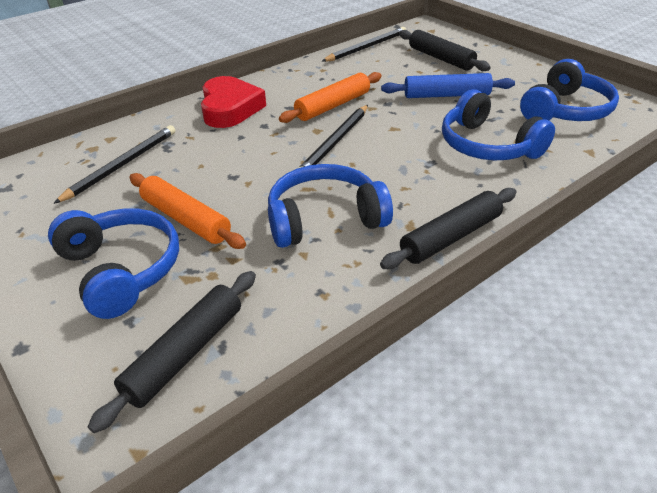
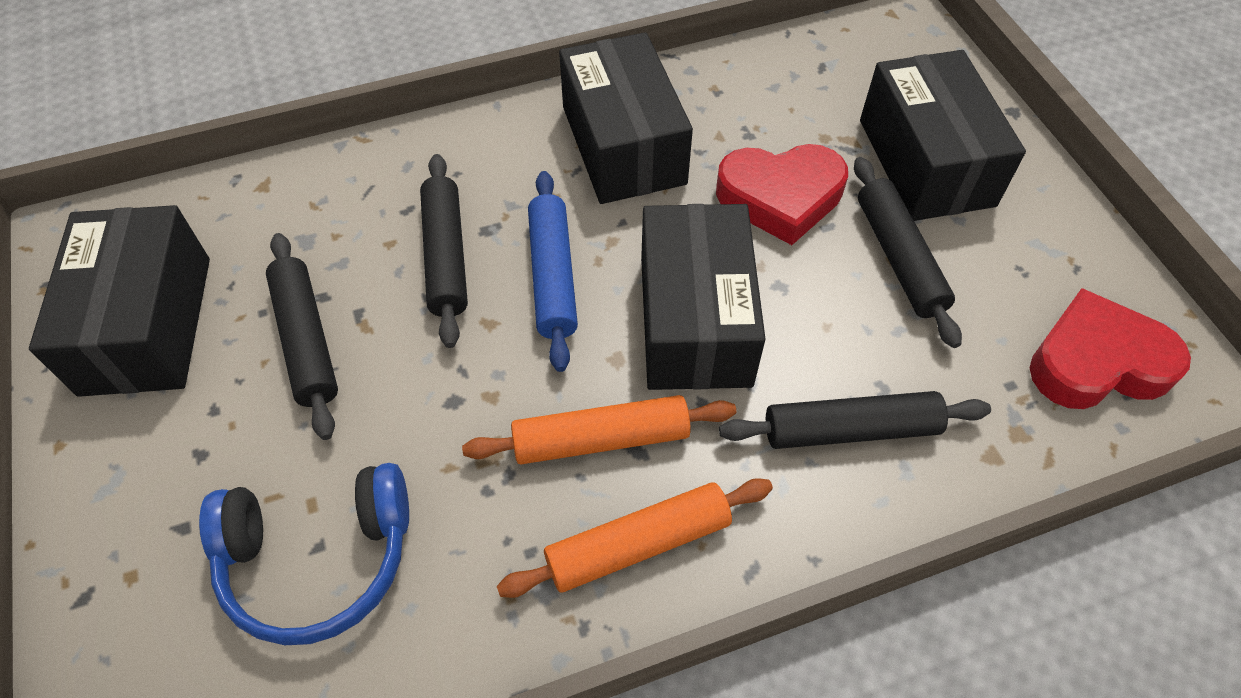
black box: 0 -> 4
black pencil: 3 -> 0
black rolling pin: 3 -> 4
blue headphones: 4 -> 1
red heart: 1 -> 2

